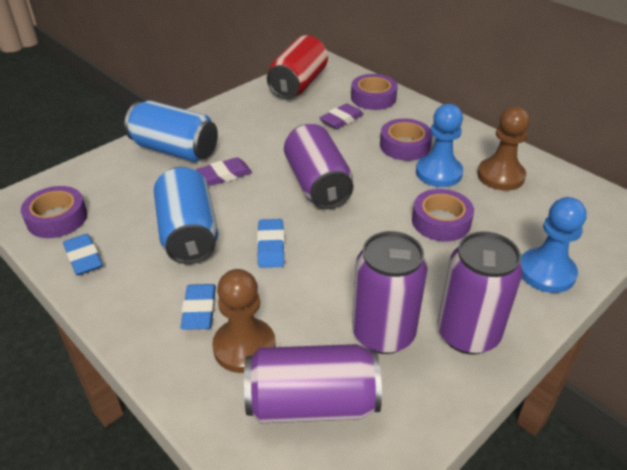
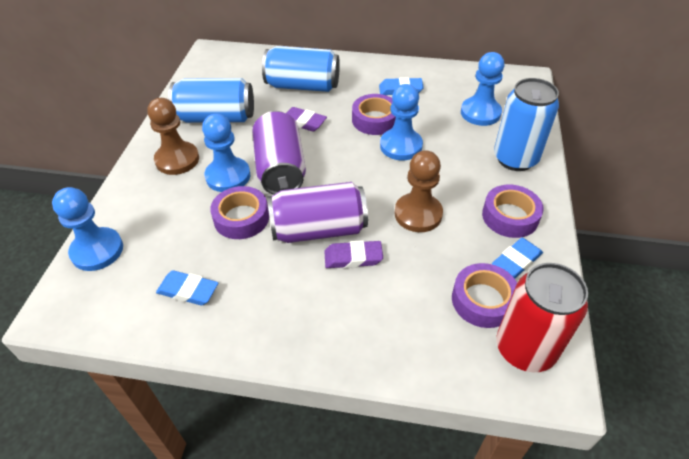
blue can: 2 -> 3
blue pawn: 2 -> 4
purple can: 4 -> 2

